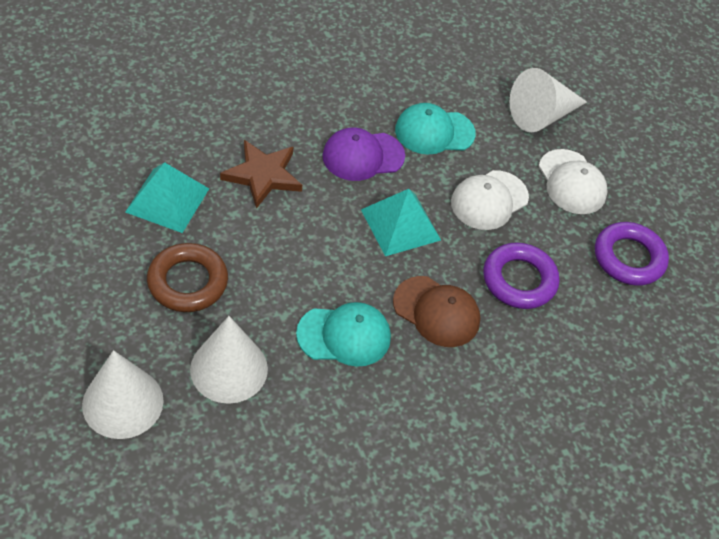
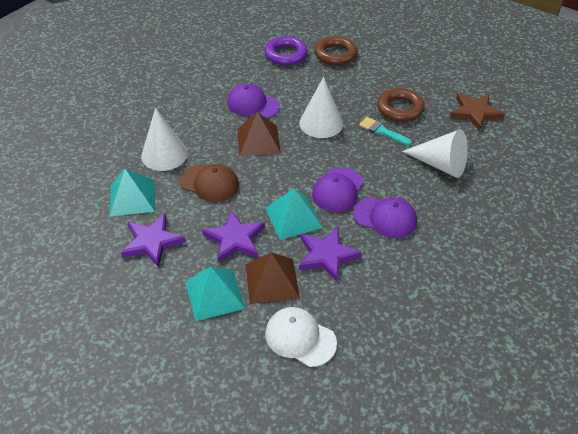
brown pyramid: 0 -> 2
brown ring: 1 -> 2
purple cap: 1 -> 3
purple ring: 2 -> 1
purple star: 0 -> 3
turquoise brush: 0 -> 1
turquoise cap: 2 -> 0
turquoise pyramid: 2 -> 3
white cap: 2 -> 1

